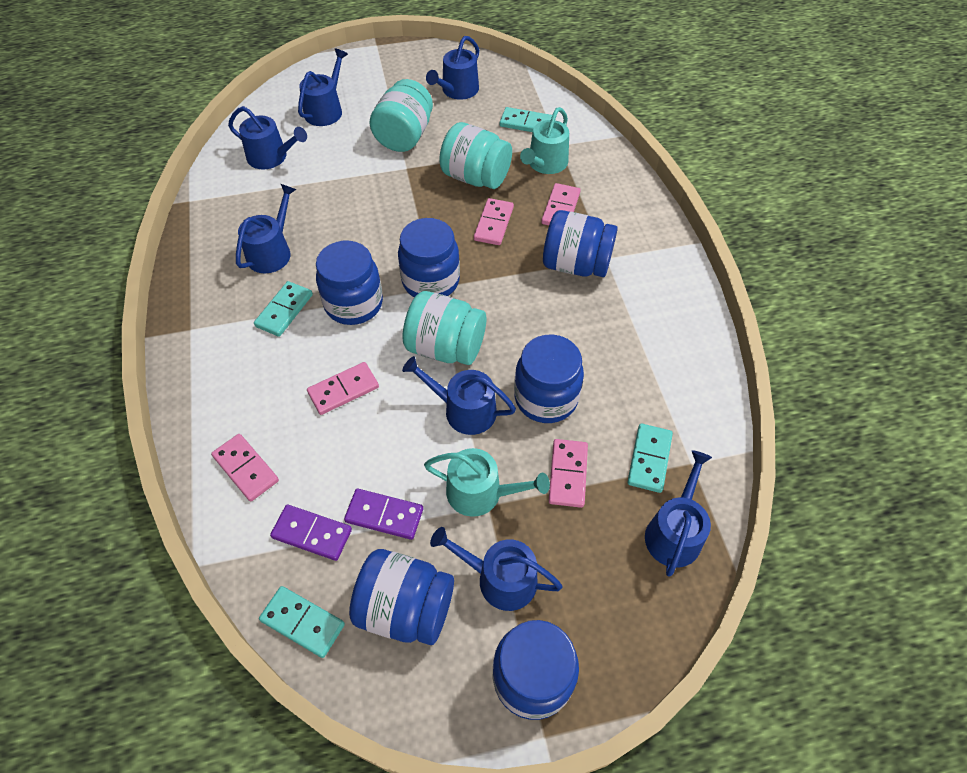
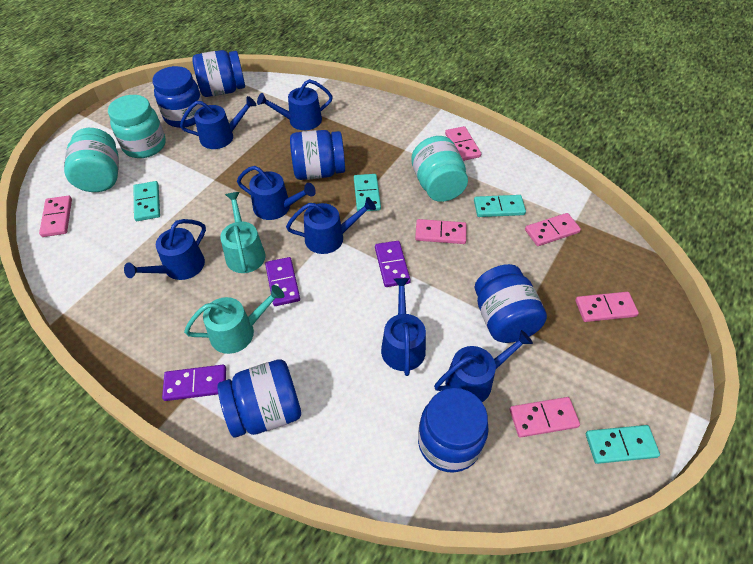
pink domino: 5 -> 6
purple domino: 2 -> 3

